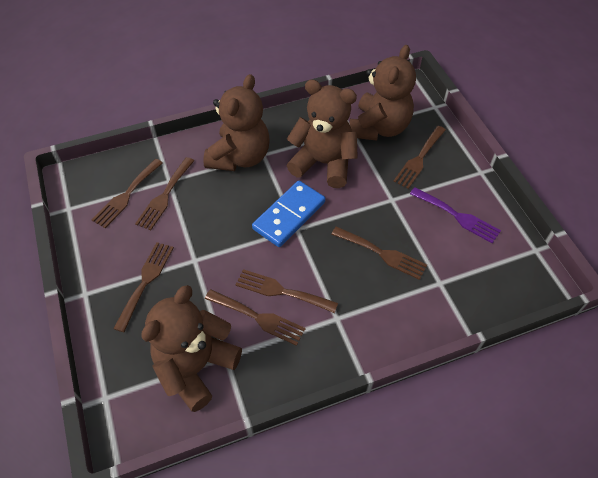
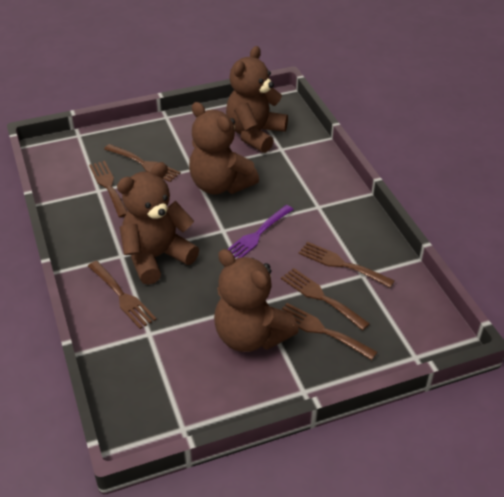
blue domino: 1 -> 0
brown fork: 7 -> 6

